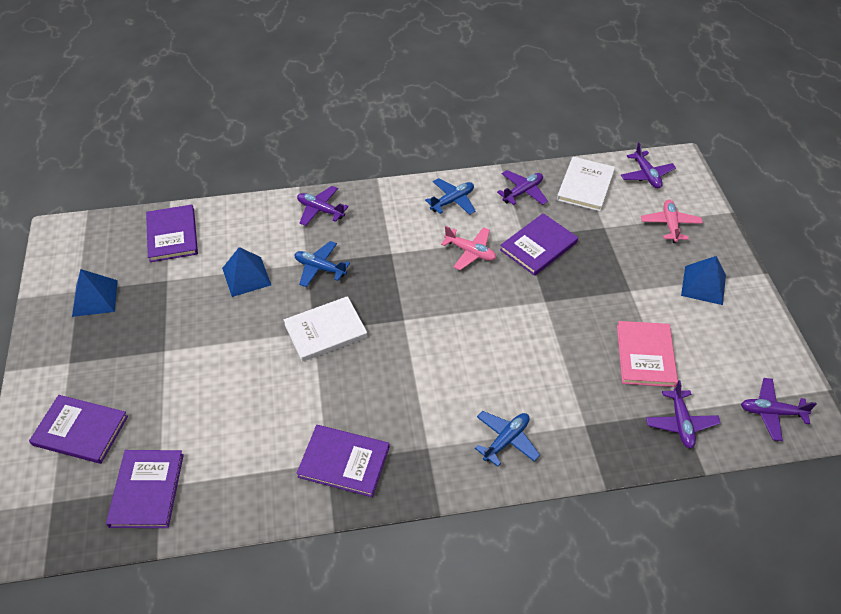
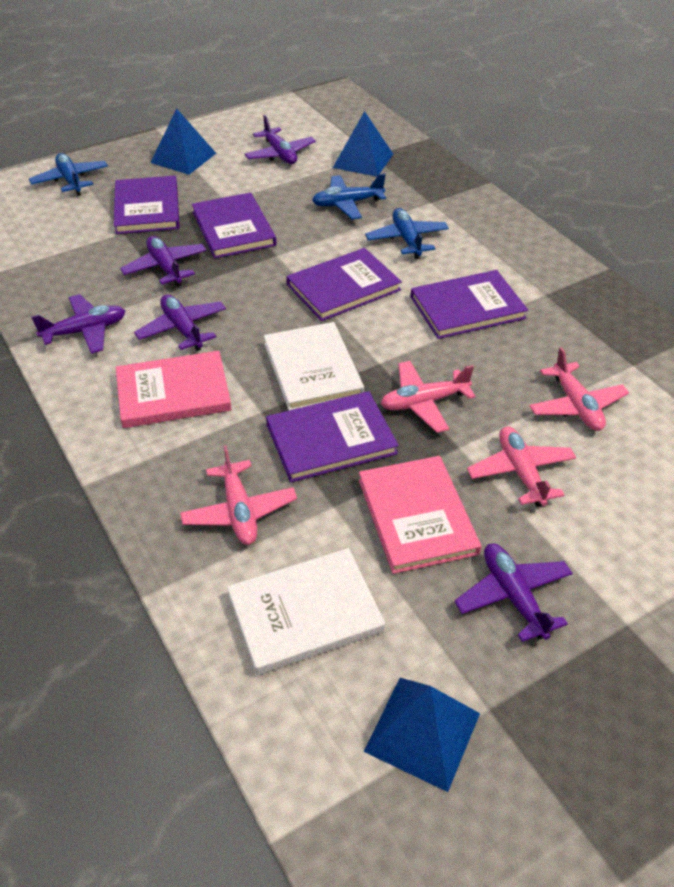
pink book: 1 -> 2
pink plane: 2 -> 4

